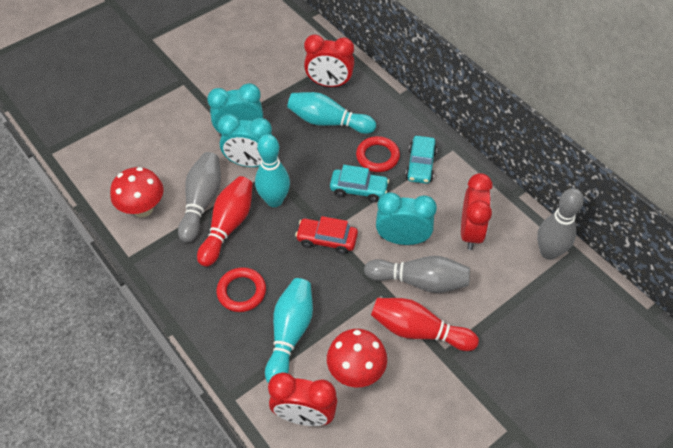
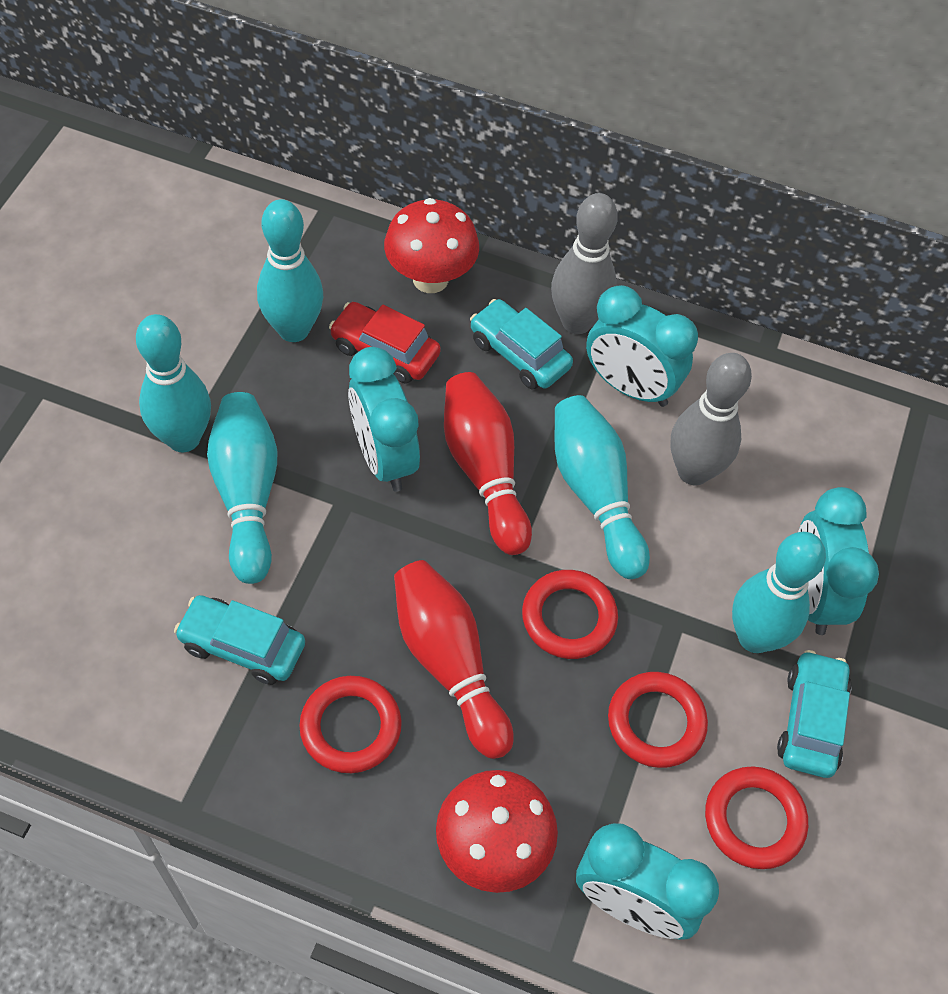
grey bowling pin: 3 -> 2
red clock: 3 -> 0
red ring: 2 -> 4
turquoise bowling pin: 3 -> 5
turquoise car: 2 -> 3
turquoise clock: 3 -> 4

